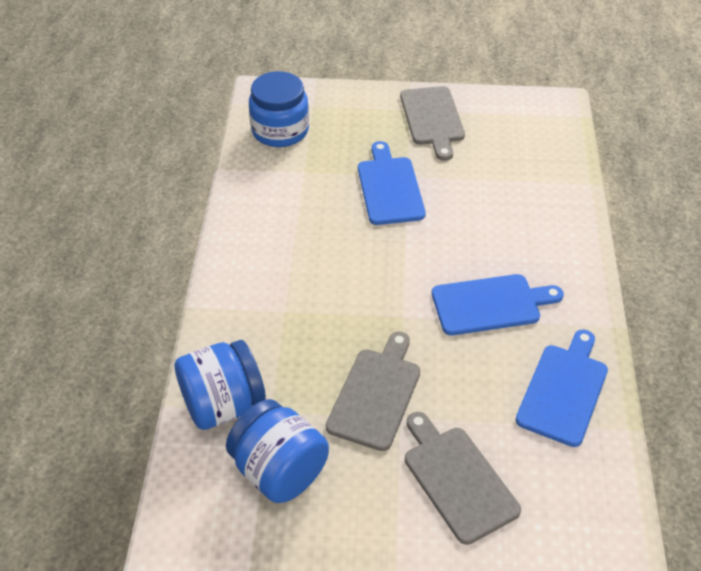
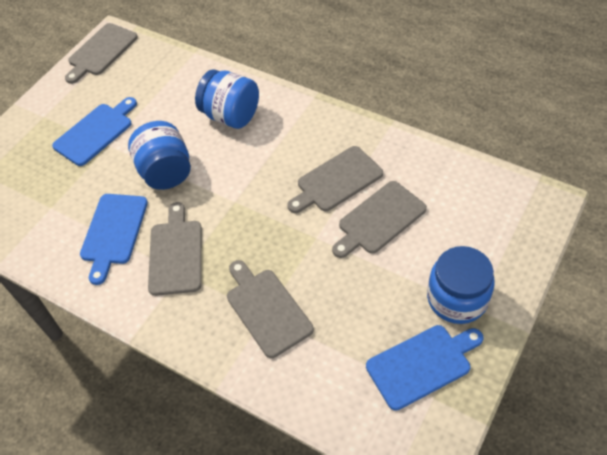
grey cutting board: 3 -> 5

